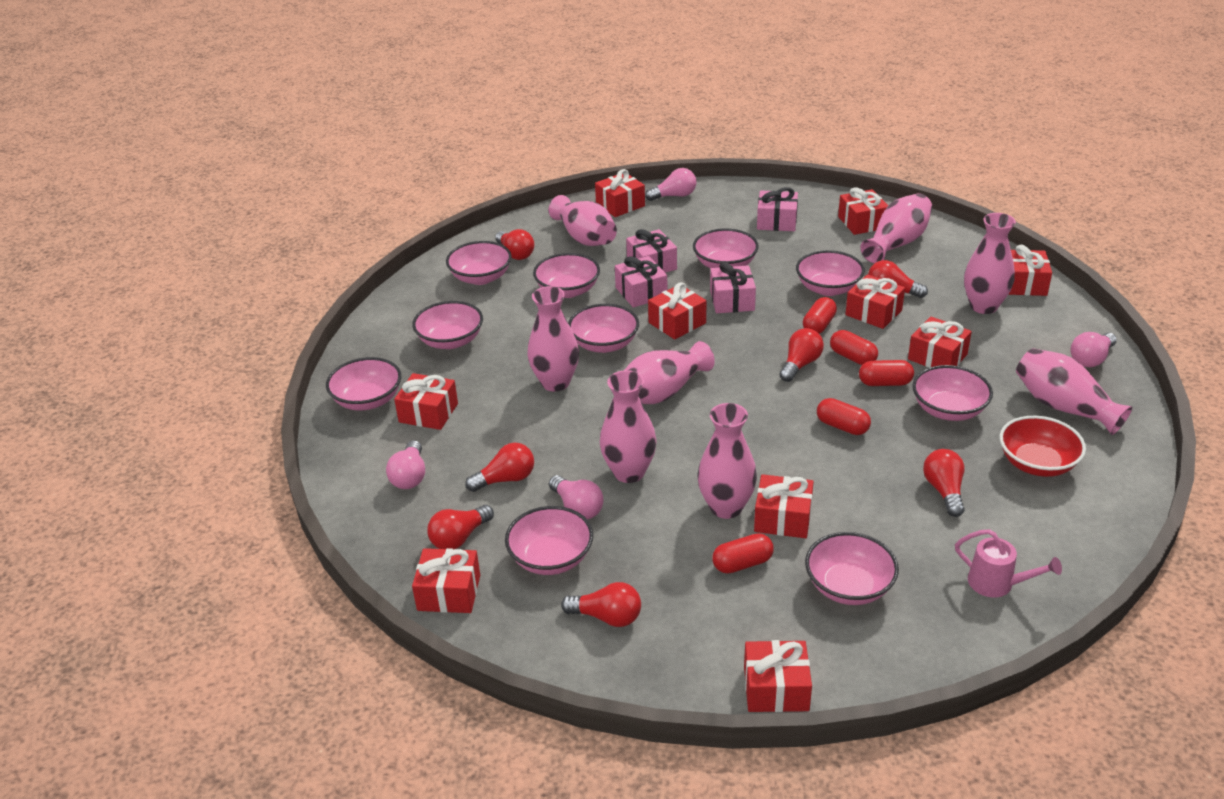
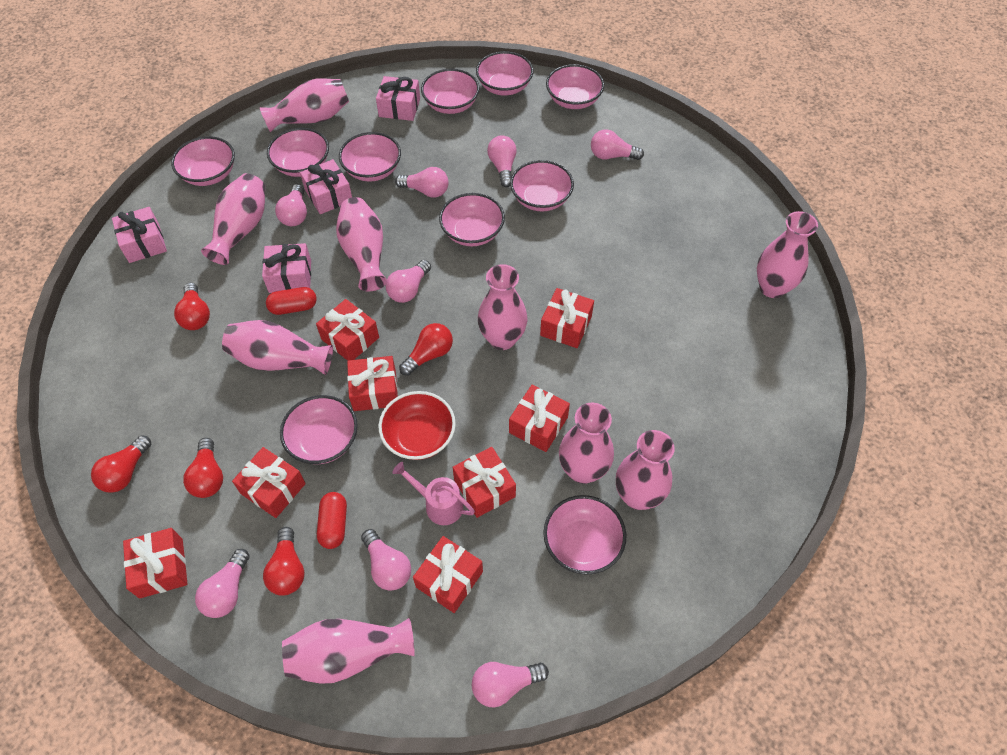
pink light bulb: 4 -> 8
pink vase: 8 -> 9
red capsule: 5 -> 2
red gift: 10 -> 8
red light bulb: 7 -> 5

